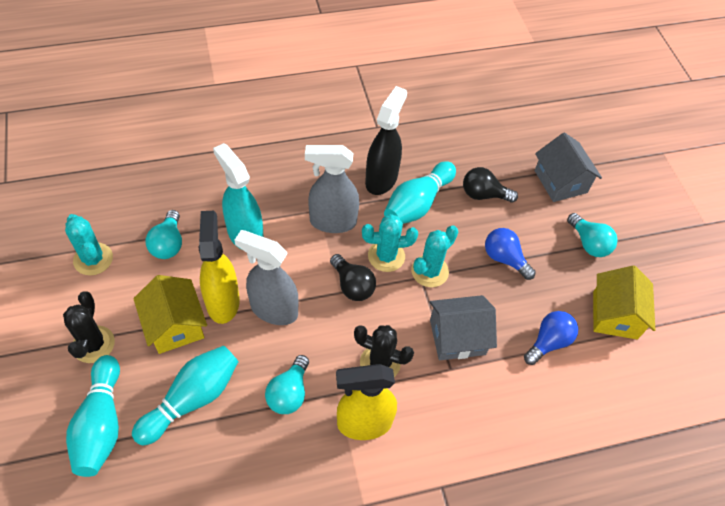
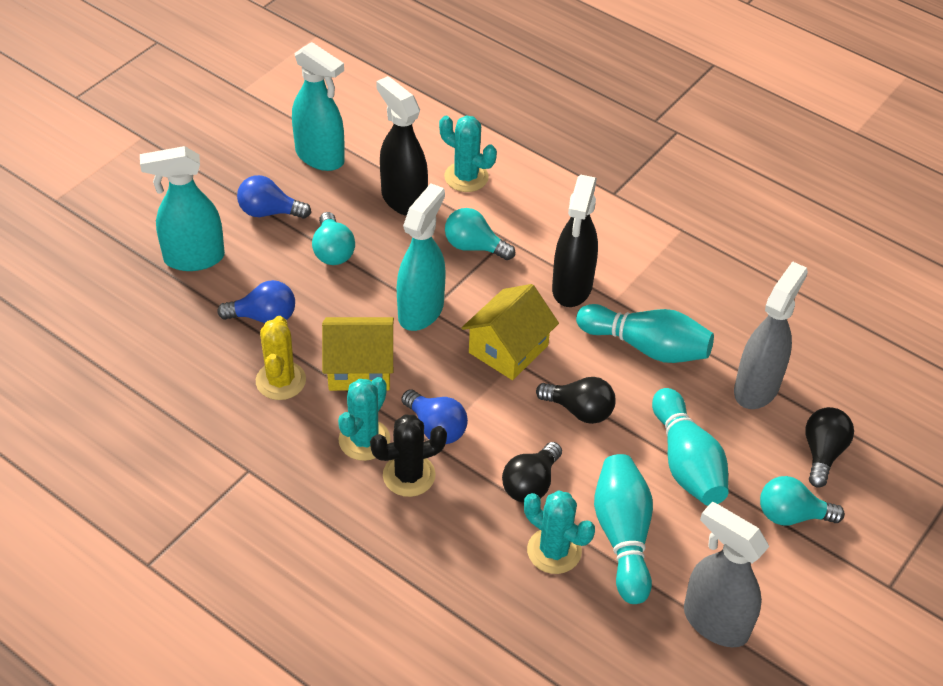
black cactus: 2 -> 1
black light bulb: 2 -> 3
black spray bottle: 1 -> 2
blue light bulb: 2 -> 3
grey house: 2 -> 0
turquoise spray bottle: 1 -> 3
yellow cactus: 0 -> 1
yellow spray bottle: 2 -> 0

